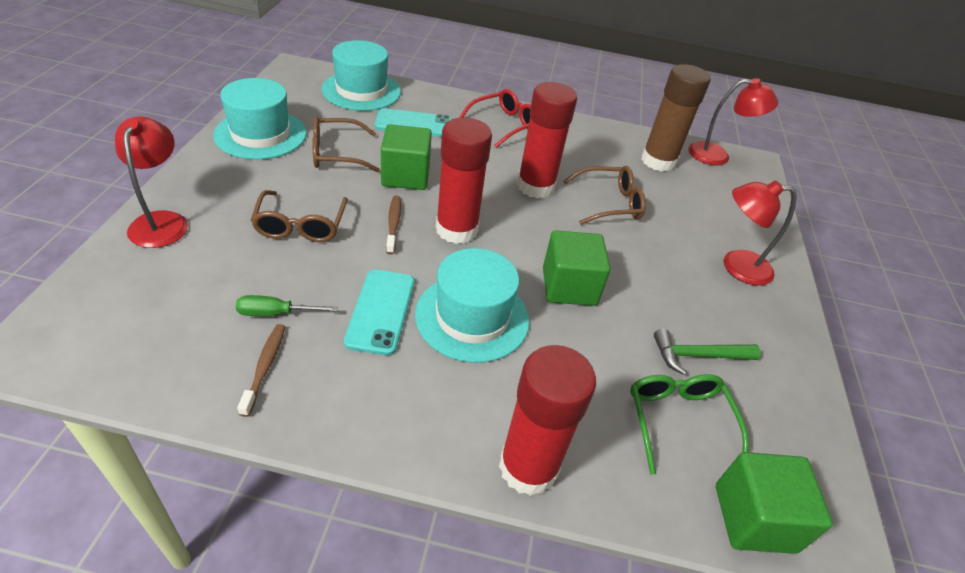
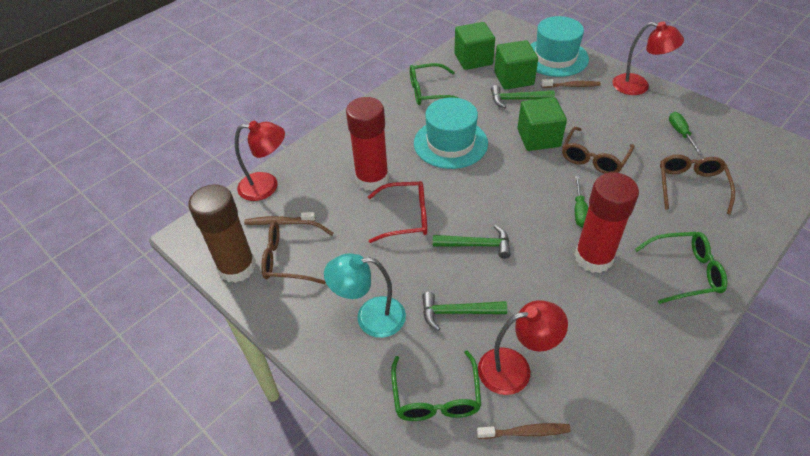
brown toothbrush: 2 -> 3
green glasses: 1 -> 3
green hammer: 1 -> 3
green screwdriver: 1 -> 2
red glue stick: 3 -> 2
turquoise hat: 3 -> 2
turquoise lamp: 0 -> 1
turquoise phone: 2 -> 0

